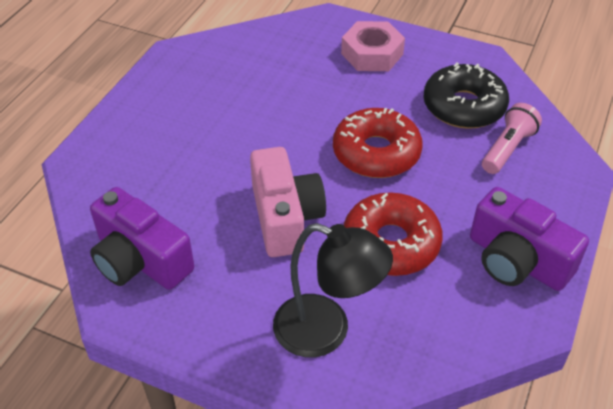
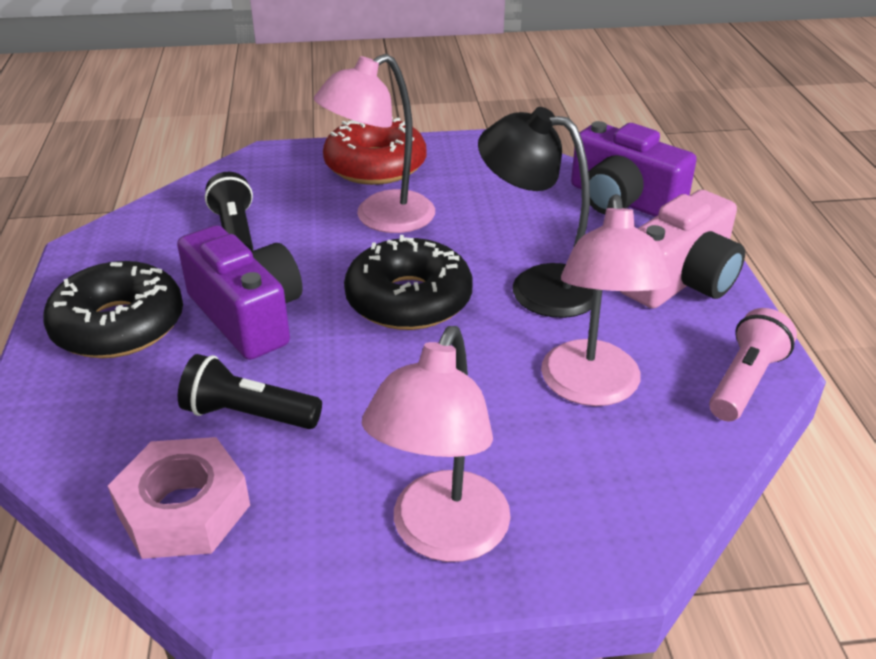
black donut: 1 -> 2
black flashlight: 0 -> 2
pink lamp: 0 -> 3
red donut: 2 -> 1

